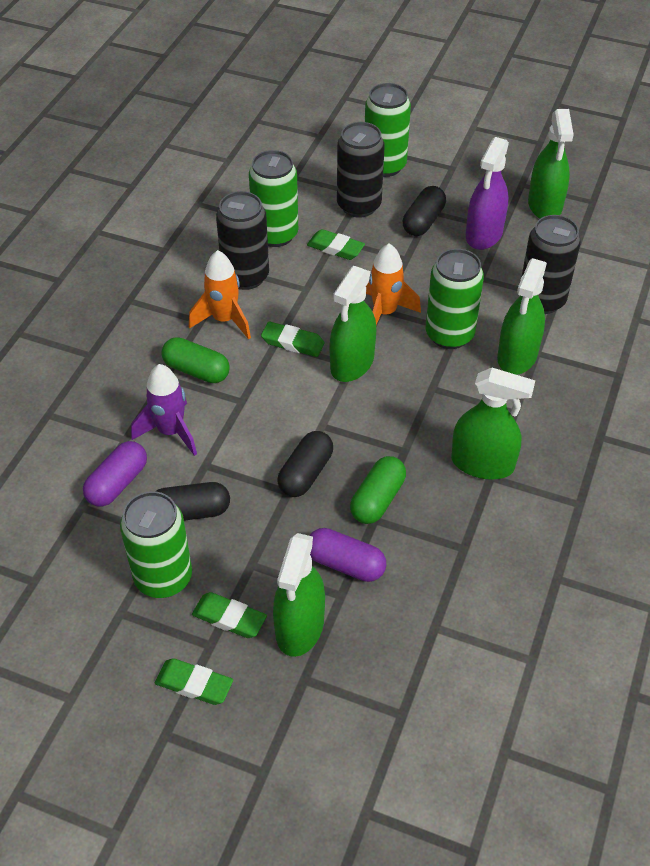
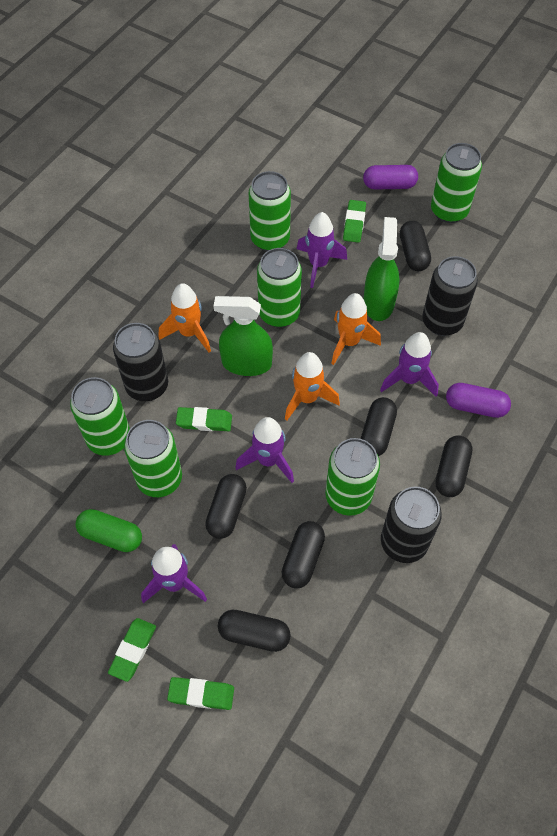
black capsule: 3 -> 6
green can: 4 -> 6
green capsule: 2 -> 1
green spray bottle: 5 -> 2
orange rocket: 2 -> 3
purple rocket: 1 -> 4
purple spray bottle: 1 -> 0

